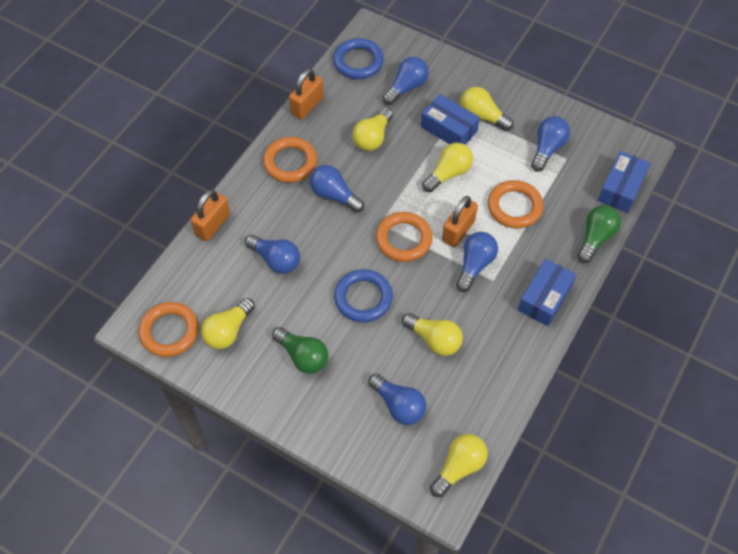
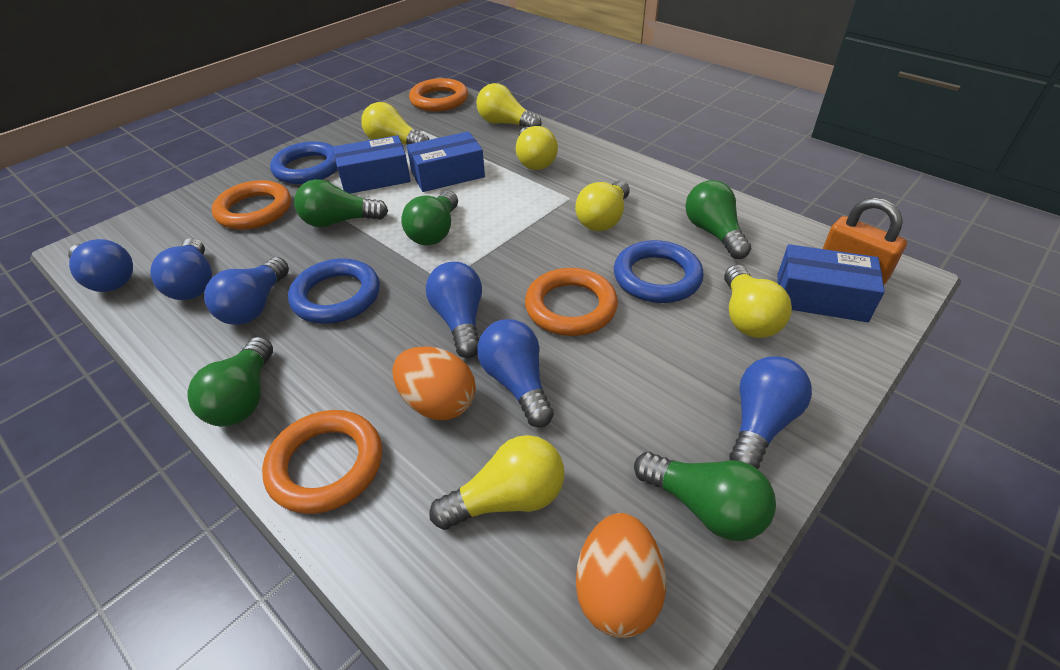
blue ring: 2 -> 3
green light bulb: 2 -> 5
orange egg: 0 -> 2
orange padlock: 3 -> 1

